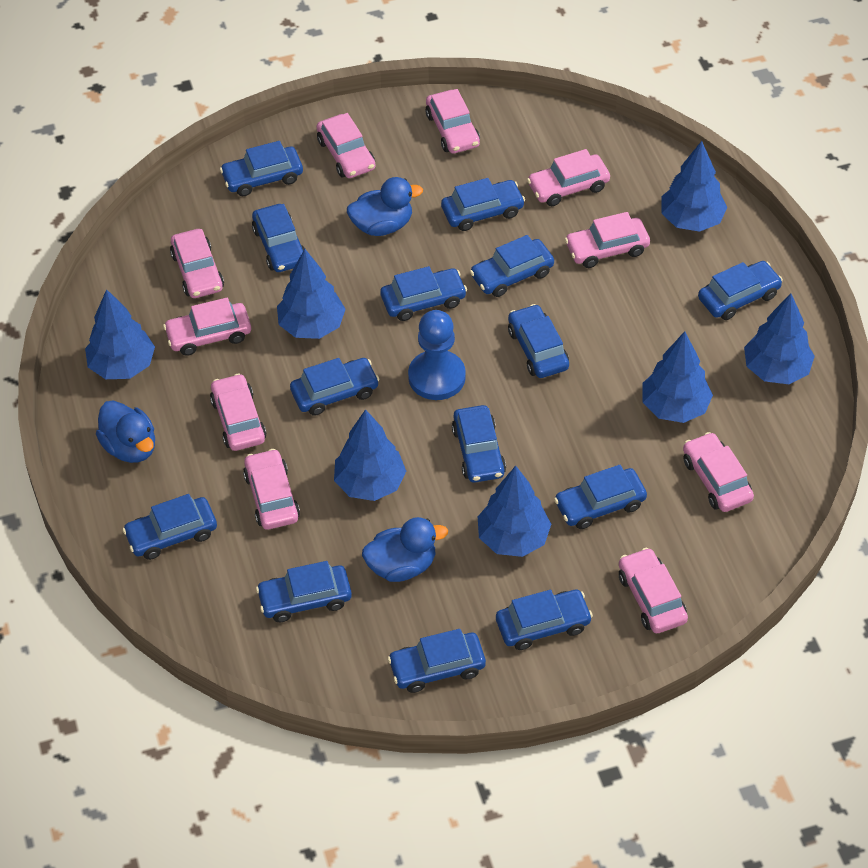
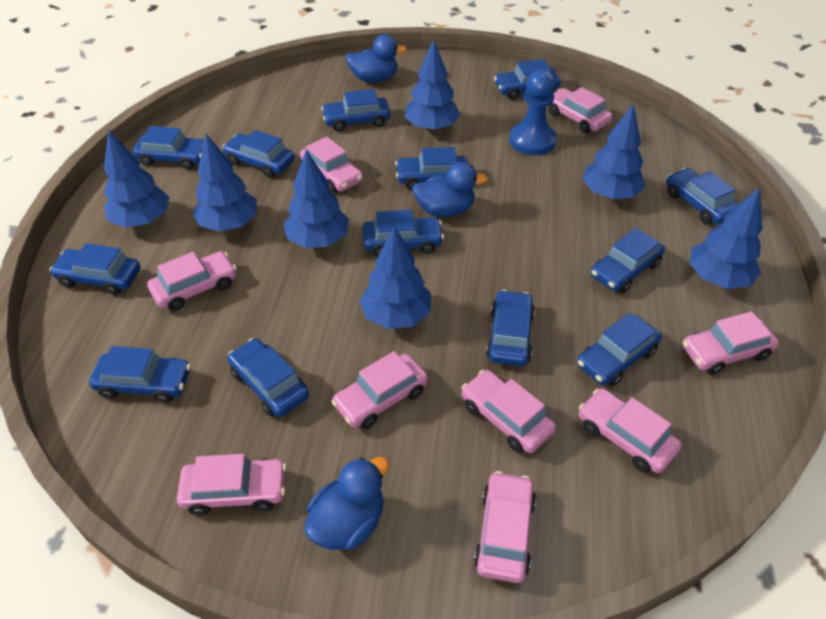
blue car: 14 -> 13
pink car: 10 -> 9

